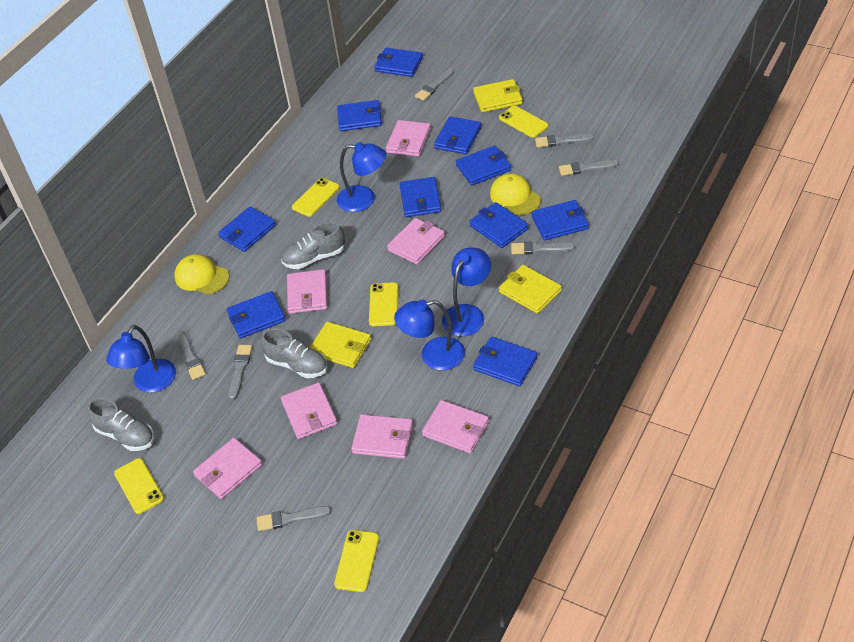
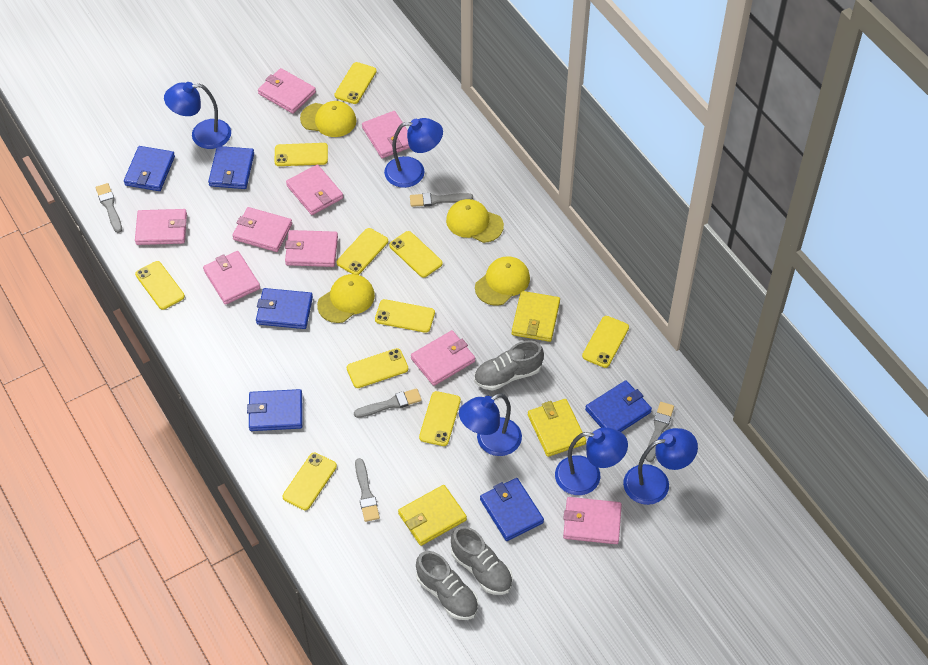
blue lamp: 4 -> 5
blue wallet: 10 -> 6
grey brush: 7 -> 5
pink wallet: 7 -> 9
yellow cap: 2 -> 4
yellow phone: 5 -> 10

